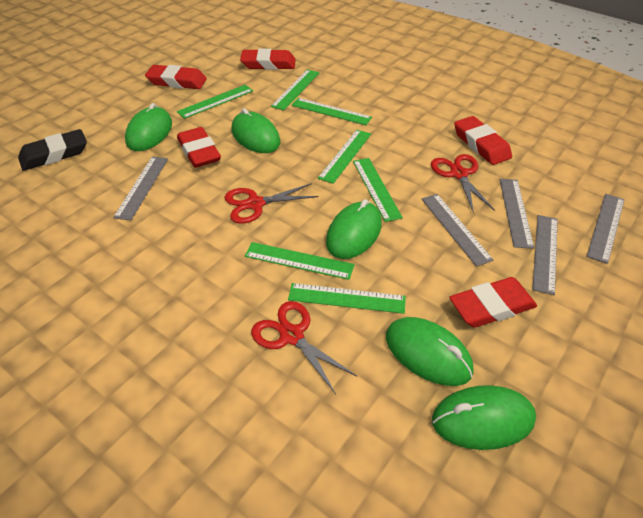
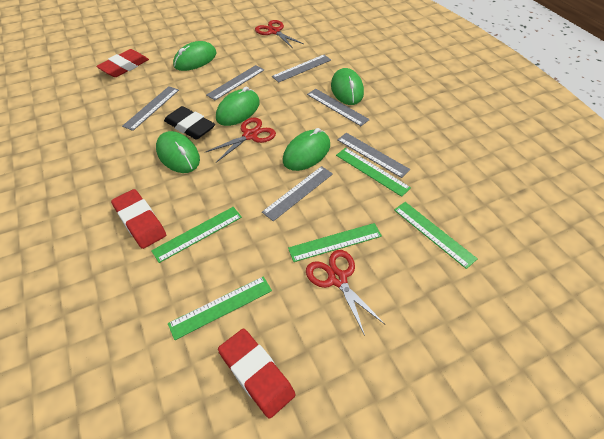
green ruler: 7 -> 5
grey ruler: 5 -> 6
red eraser: 5 -> 3

